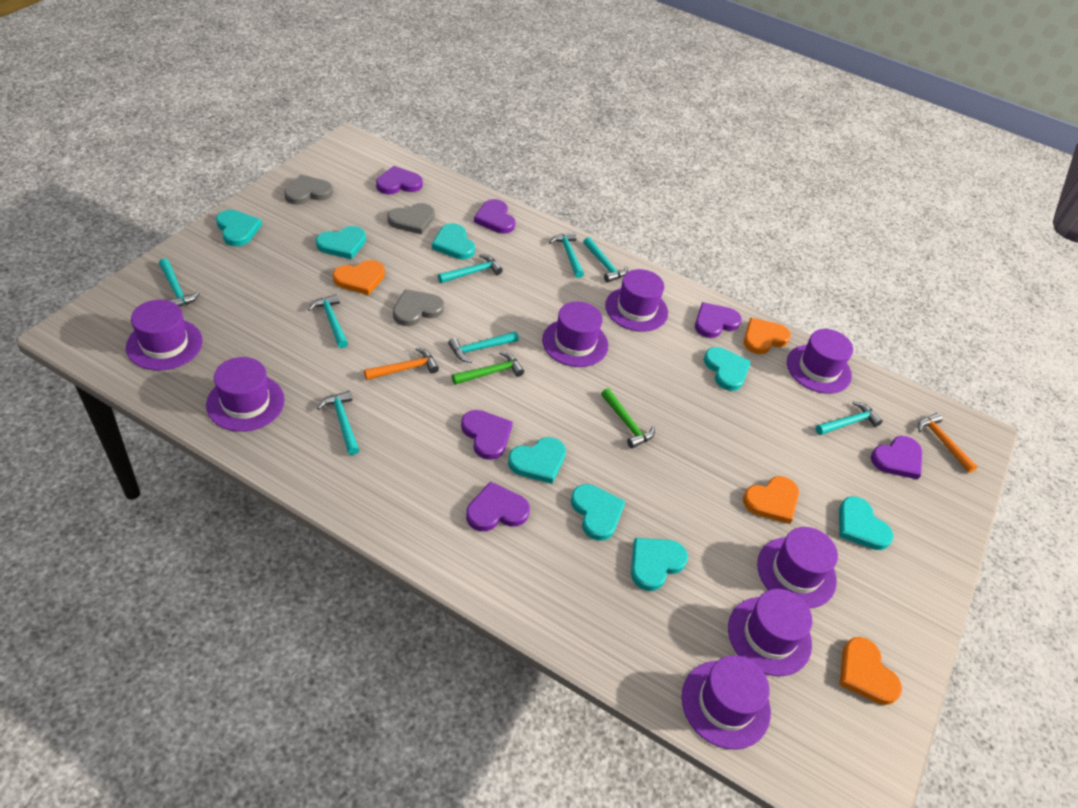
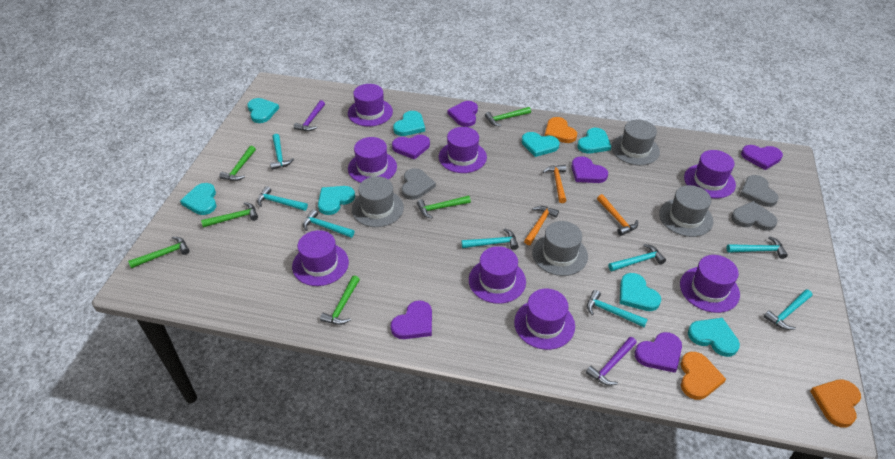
green hammer: 2 -> 6
grey hat: 0 -> 4
orange hammer: 2 -> 3
orange heart: 4 -> 3
purple hammer: 0 -> 2

